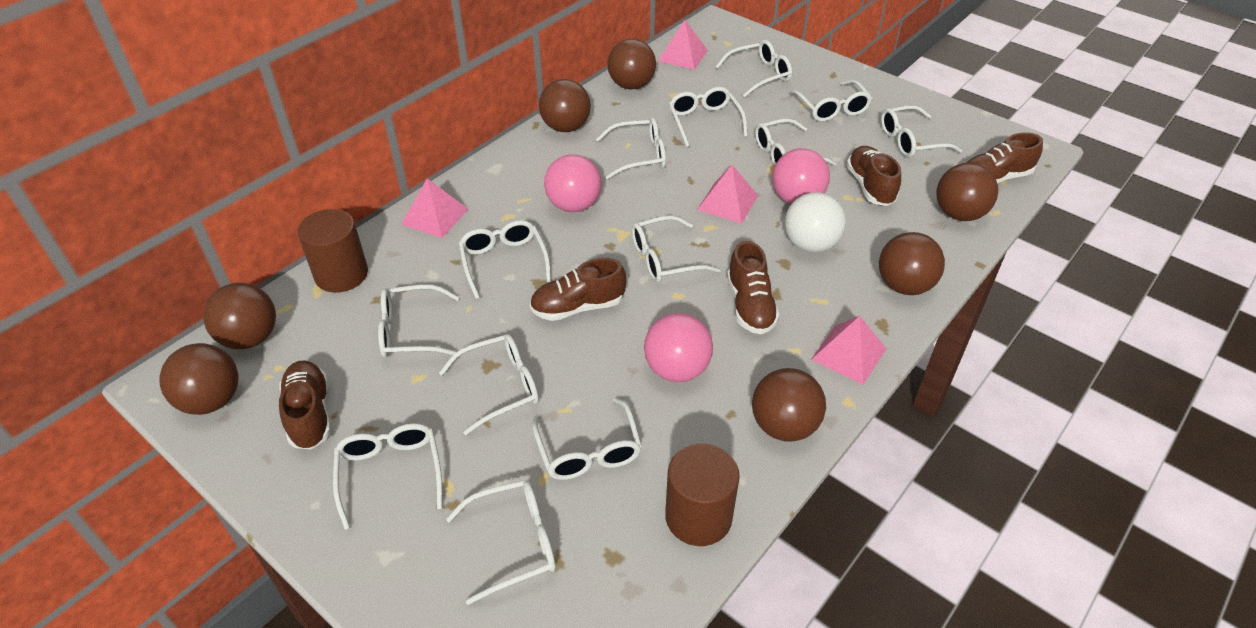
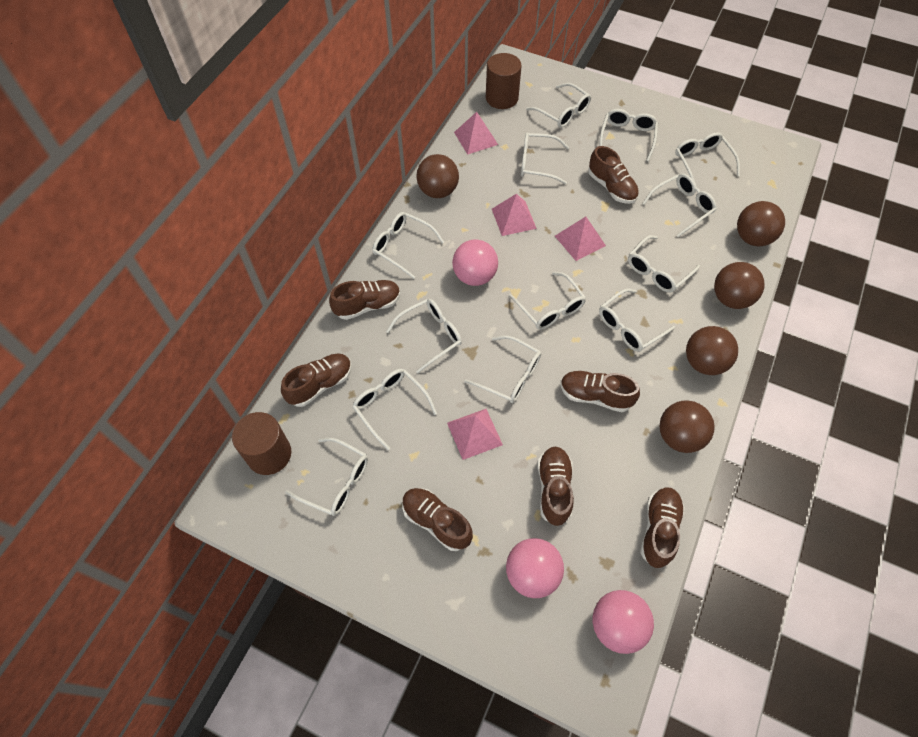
brown ball: 7 -> 5
brown shoe: 5 -> 7
white ball: 1 -> 0

